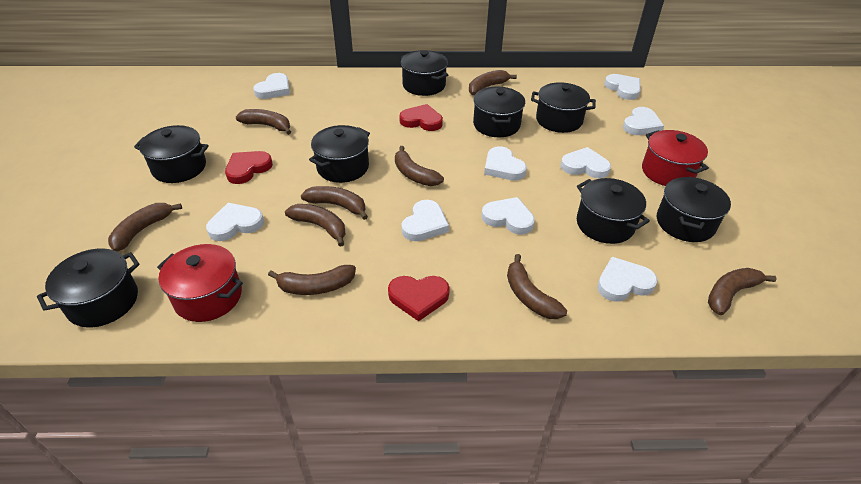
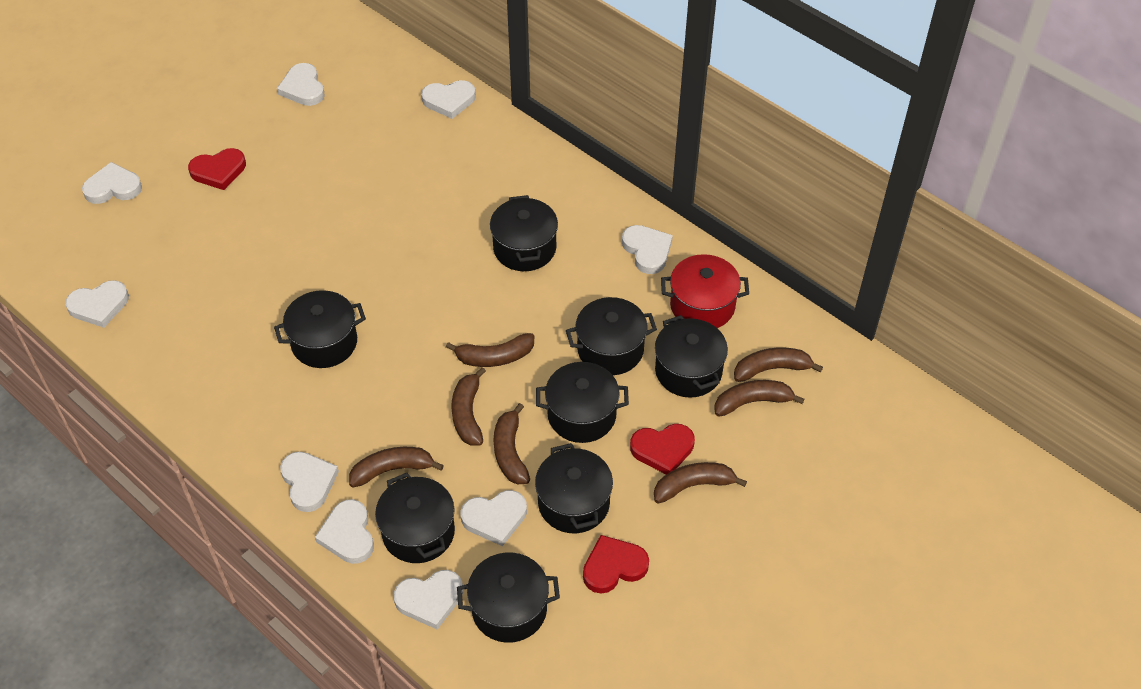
brown banana: 9 -> 7
red pot: 2 -> 1

